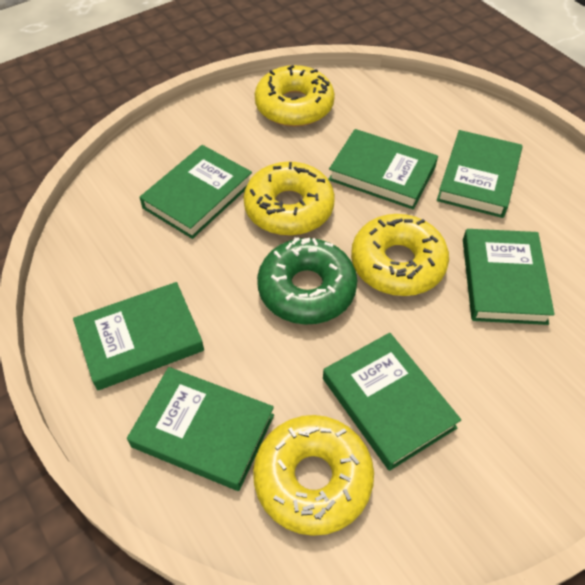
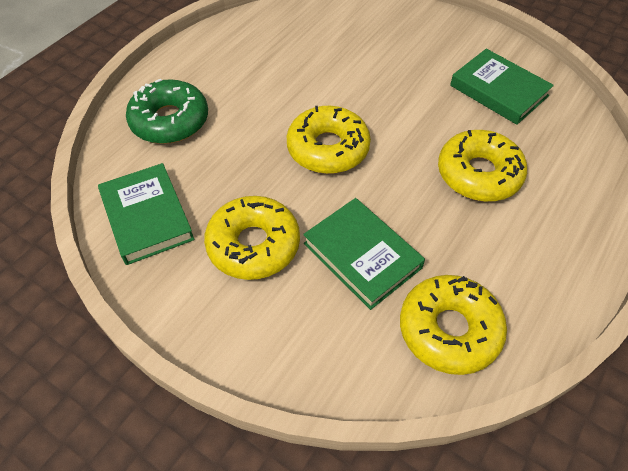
green book: 7 -> 3

